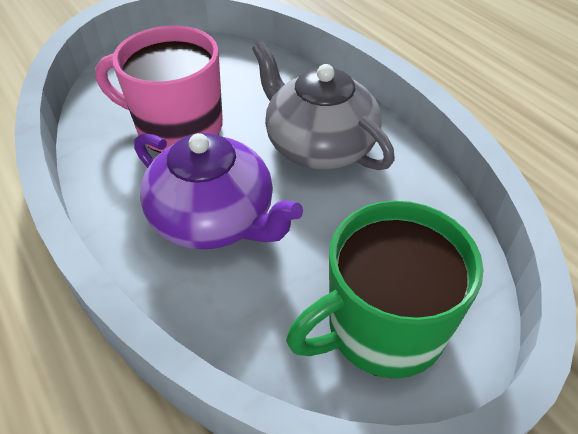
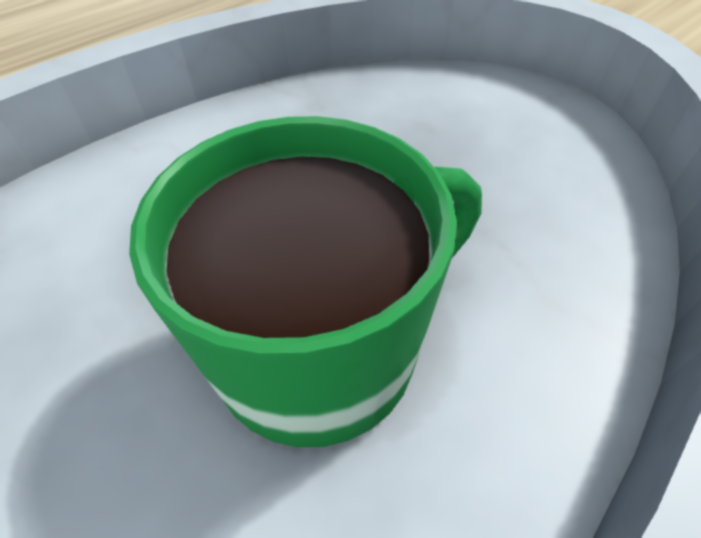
grey teapot: 1 -> 0
pink mug: 1 -> 0
purple teapot: 1 -> 0

